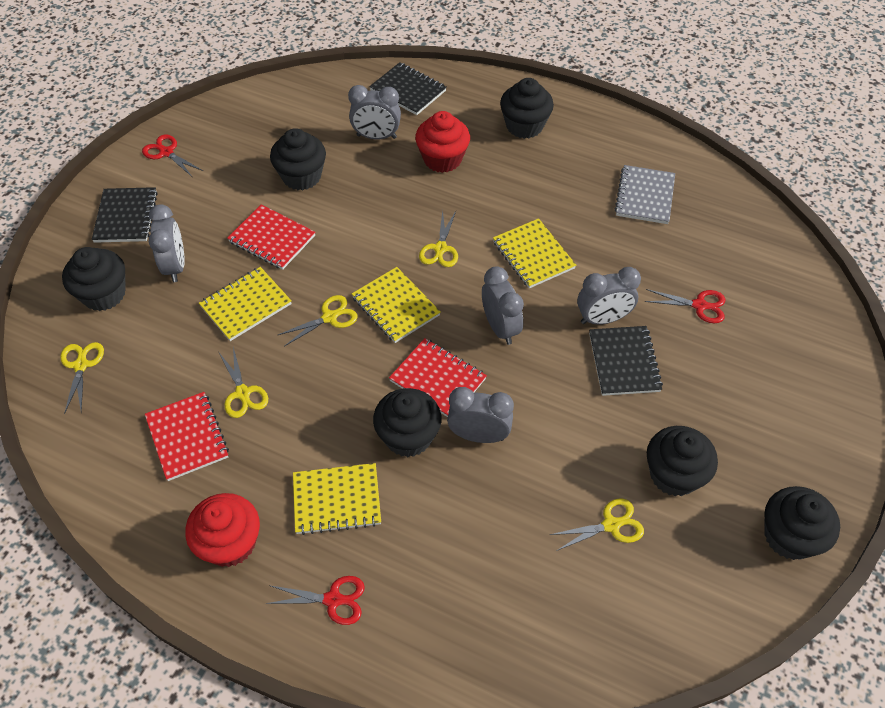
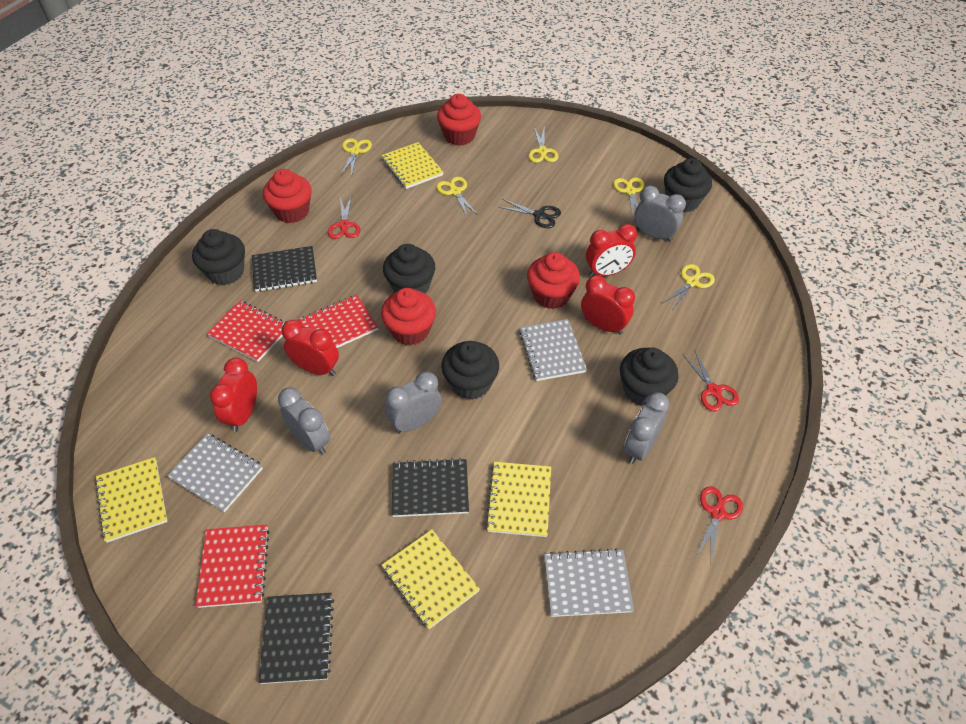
black cupcake: 6 -> 5
black scissors: 0 -> 1
grey clock: 5 -> 4
grey notebook: 1 -> 3
red clock: 0 -> 4
red cupcake: 2 -> 4

